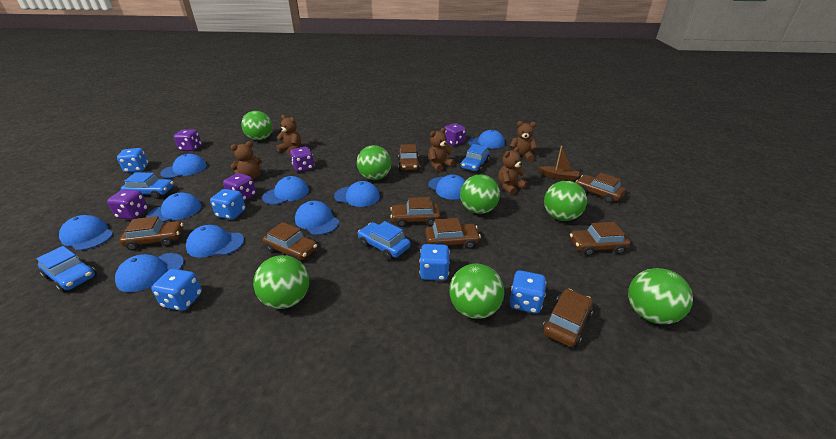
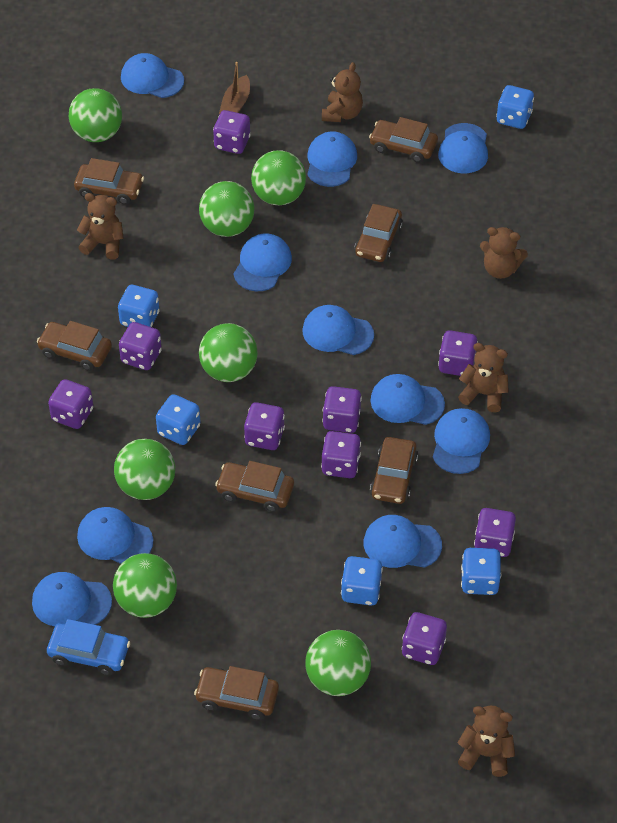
blue car: 4 -> 1
brown car: 8 -> 7
purple dice: 5 -> 9

